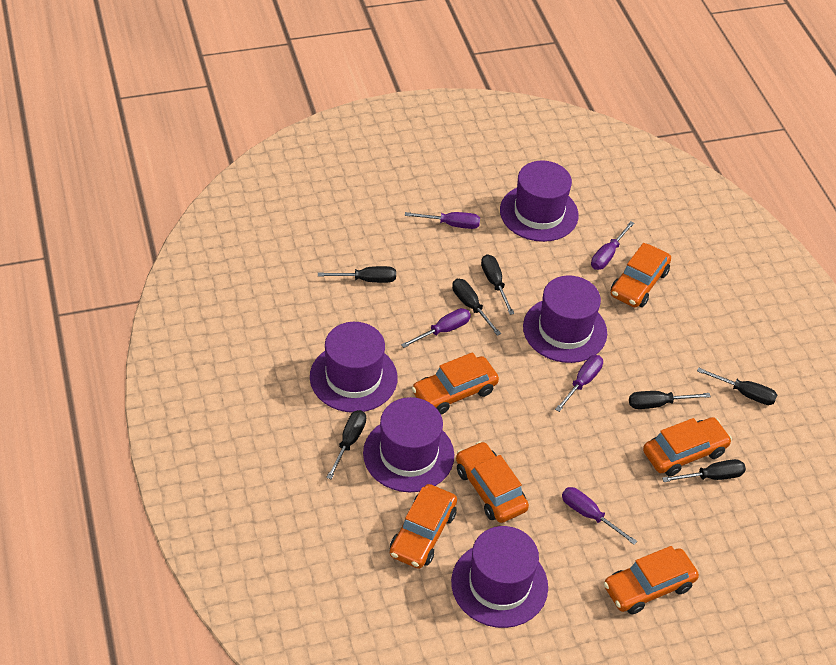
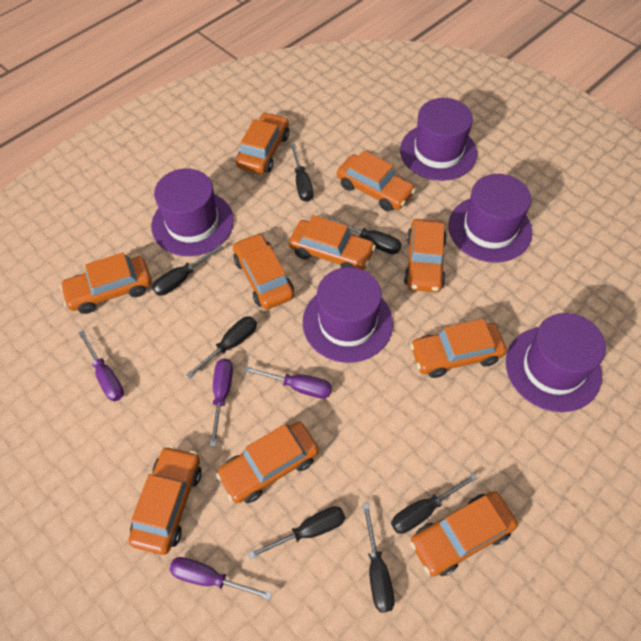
orange car: 6 -> 10
purple screwdriver: 5 -> 4

